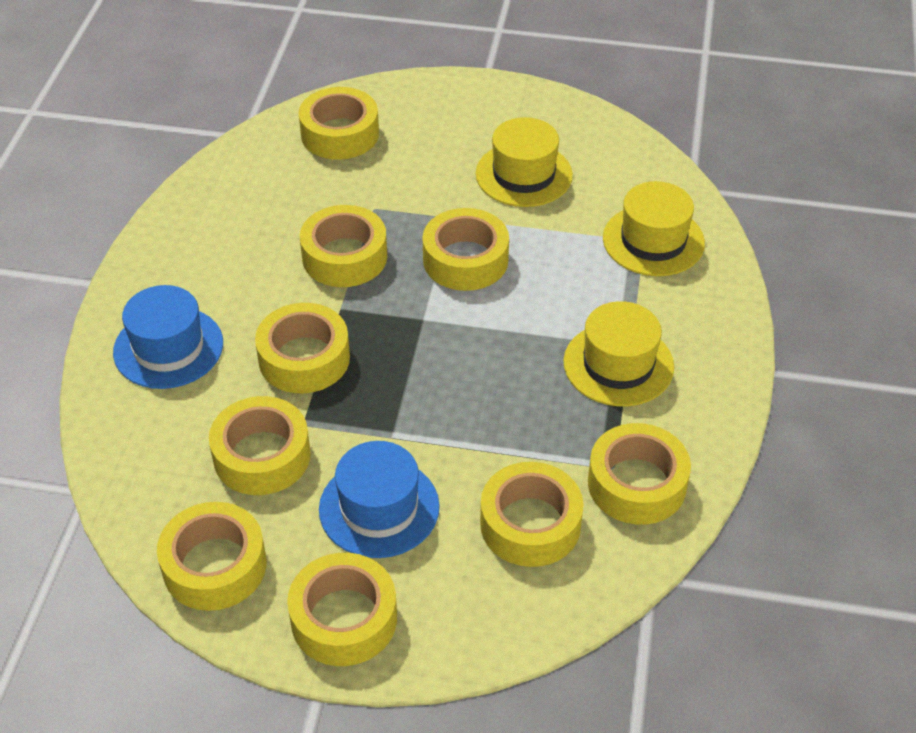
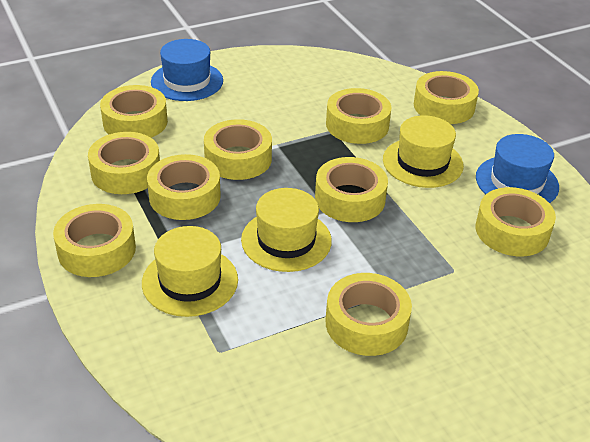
yellow tape: 9 -> 10

